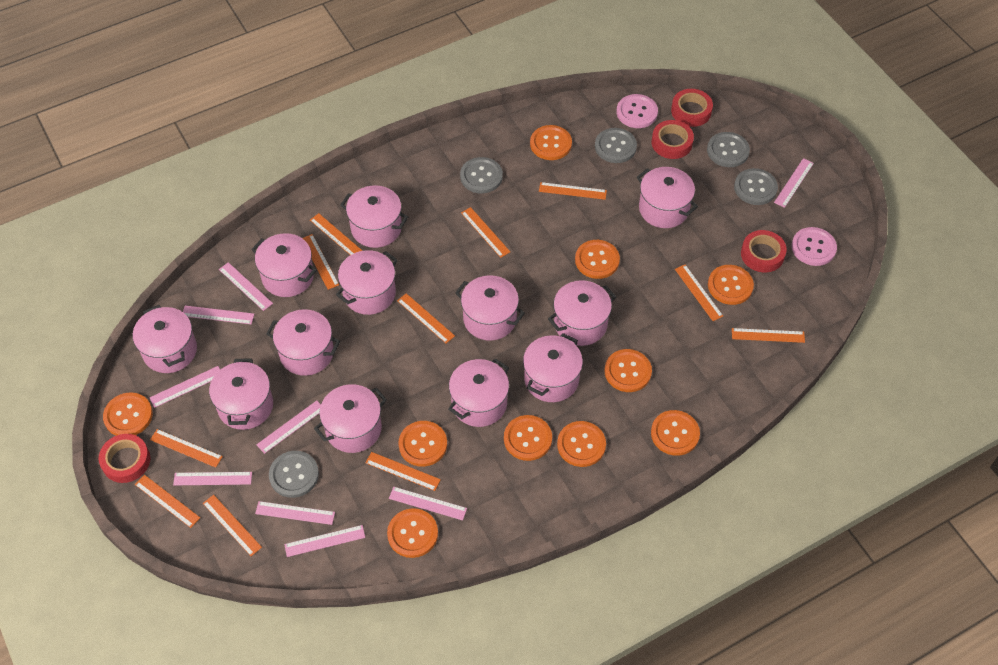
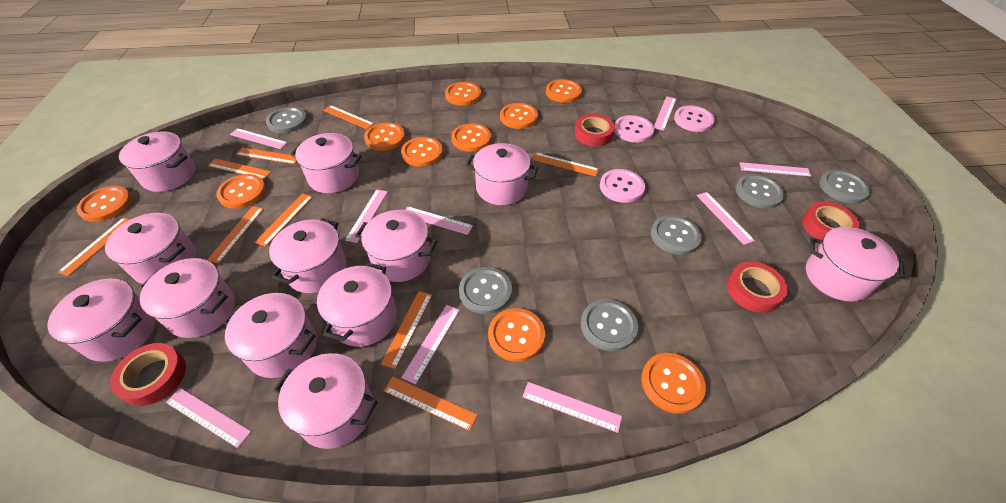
grey button: 5 -> 6
orange ruler: 11 -> 9
pink button: 2 -> 3

